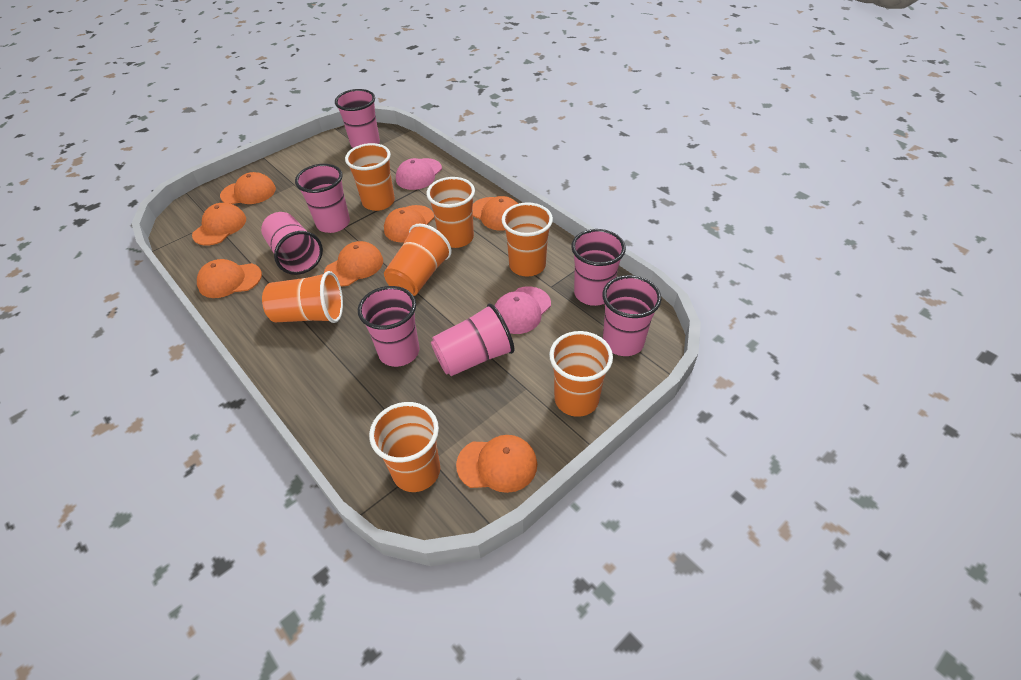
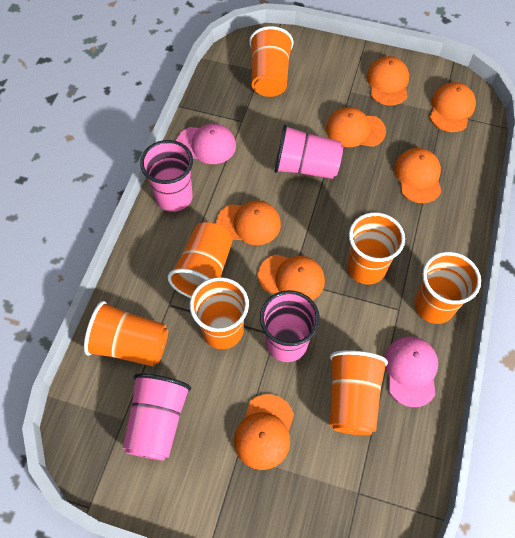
pink cup: 7 -> 4

